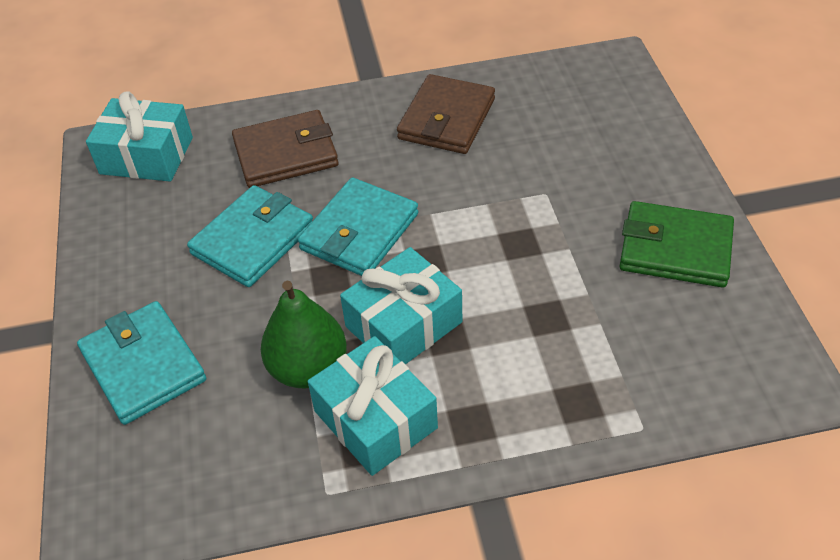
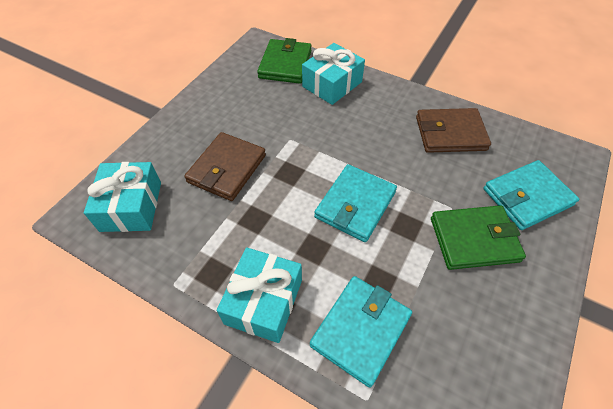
green pear: 1 -> 0
green wallet: 1 -> 2

